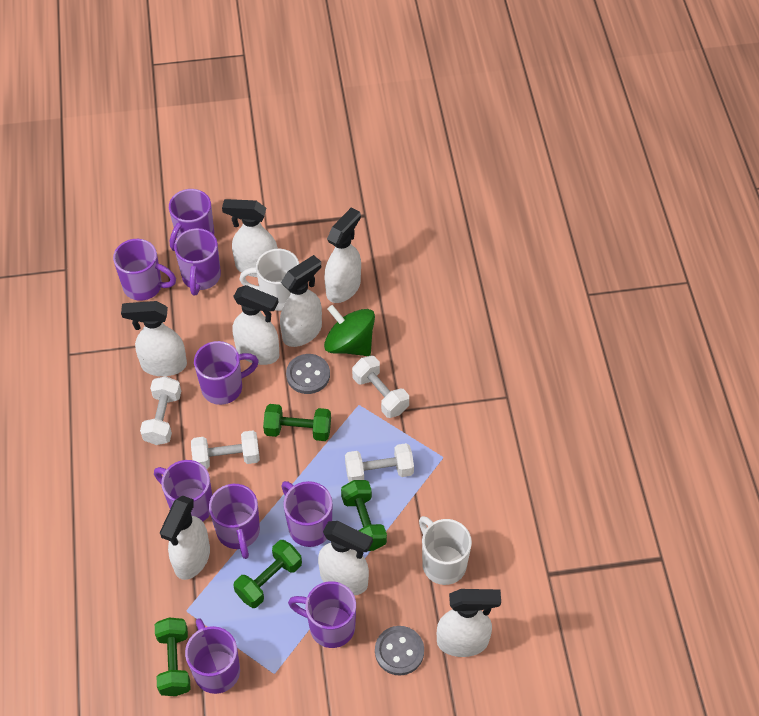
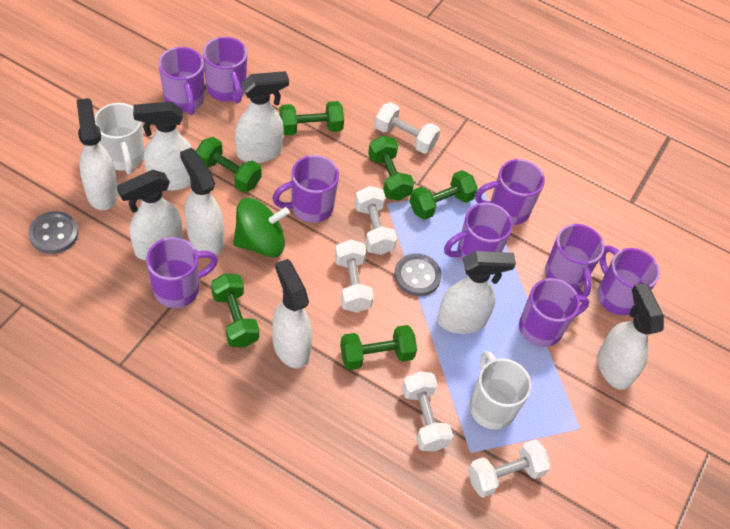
green dumbbell: 4 -> 6
white dumbbell: 4 -> 5

